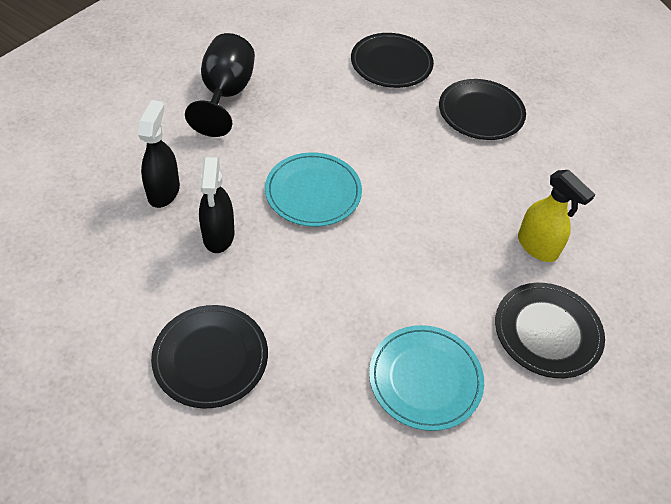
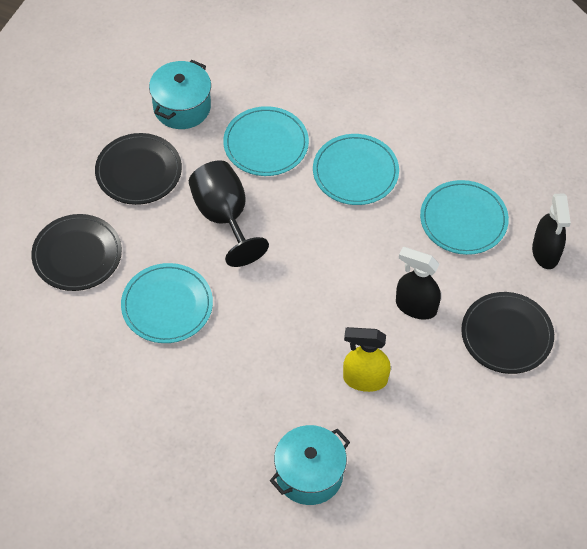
black plate: 4 -> 3
turquoise plate: 2 -> 4
turquoise pot: 0 -> 2

